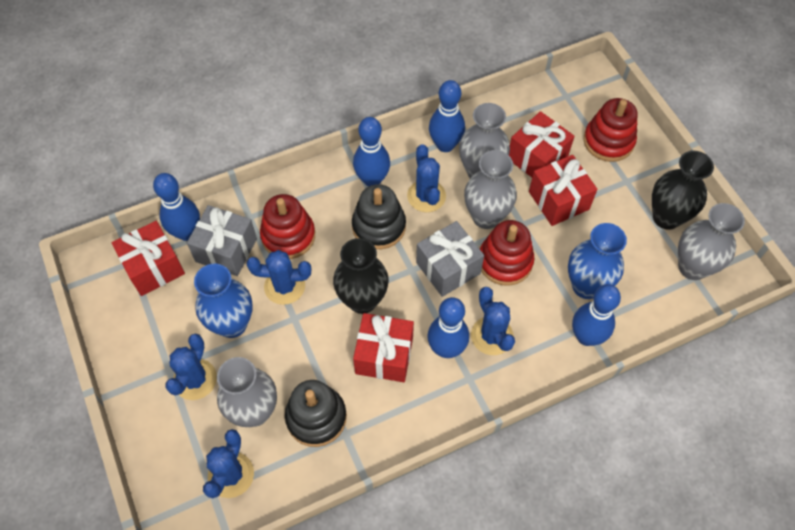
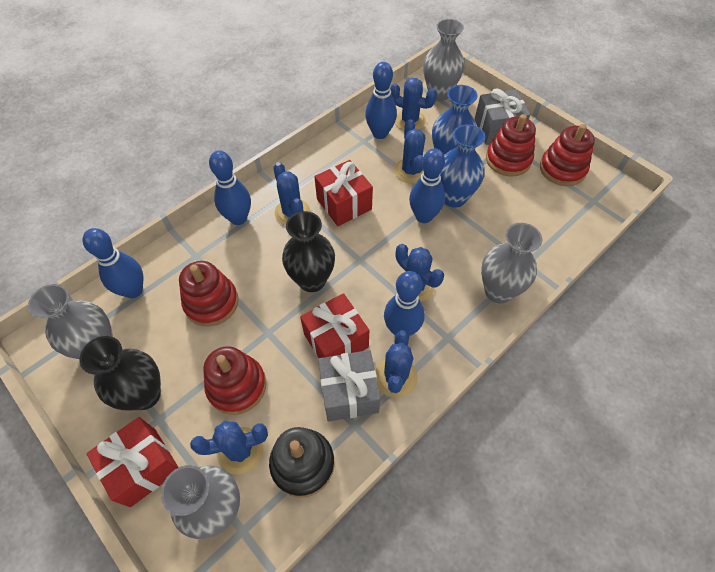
black stacking toy: 2 -> 1
blue cactus: 5 -> 6
red gift: 4 -> 3
red stacking toy: 3 -> 4

